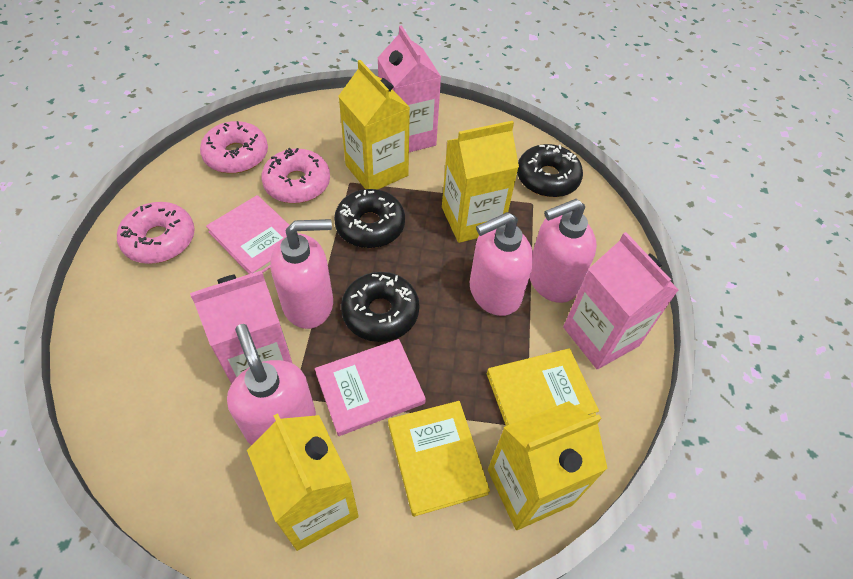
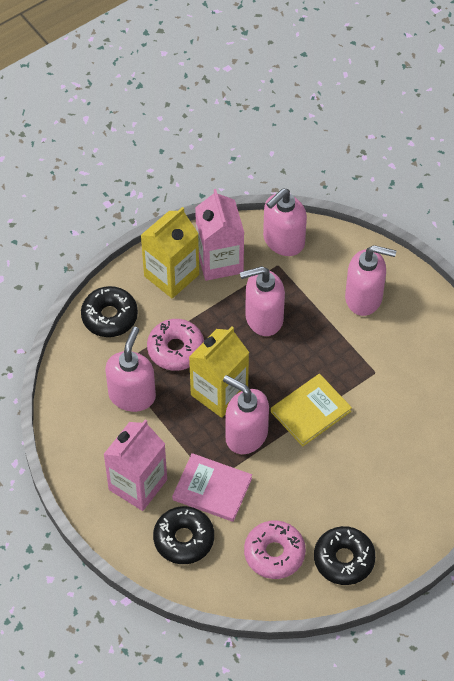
pink book: 2 -> 1
pink carton: 3 -> 2
pink donut: 3 -> 2
pink soap dispenser: 4 -> 5
yellow book: 2 -> 1
yellow carton: 4 -> 2

